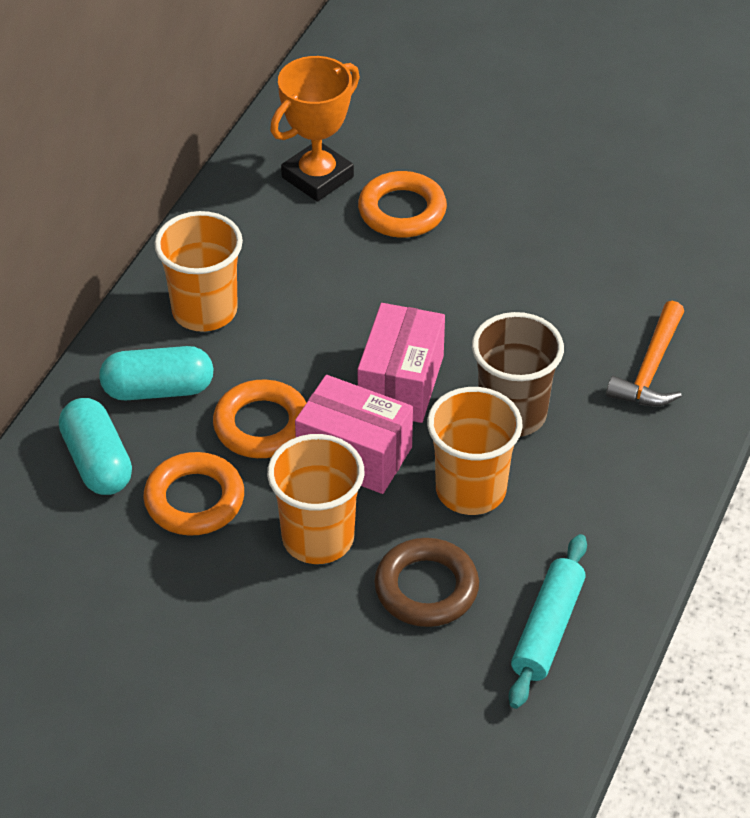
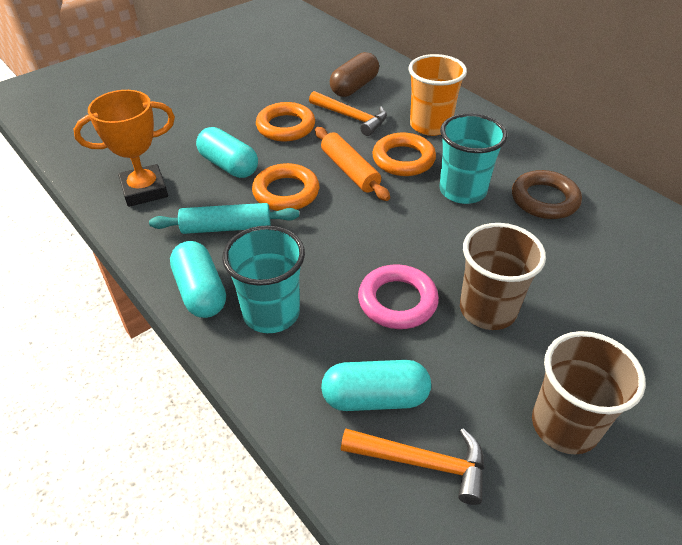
brown capsule: 0 -> 1
brown cup: 1 -> 2
orange cup: 3 -> 1
orange hammer: 1 -> 2
orange rolling pin: 0 -> 1
pink box: 2 -> 0
pink ring: 0 -> 1
turquoise capsule: 2 -> 3
turquoise cup: 0 -> 2

